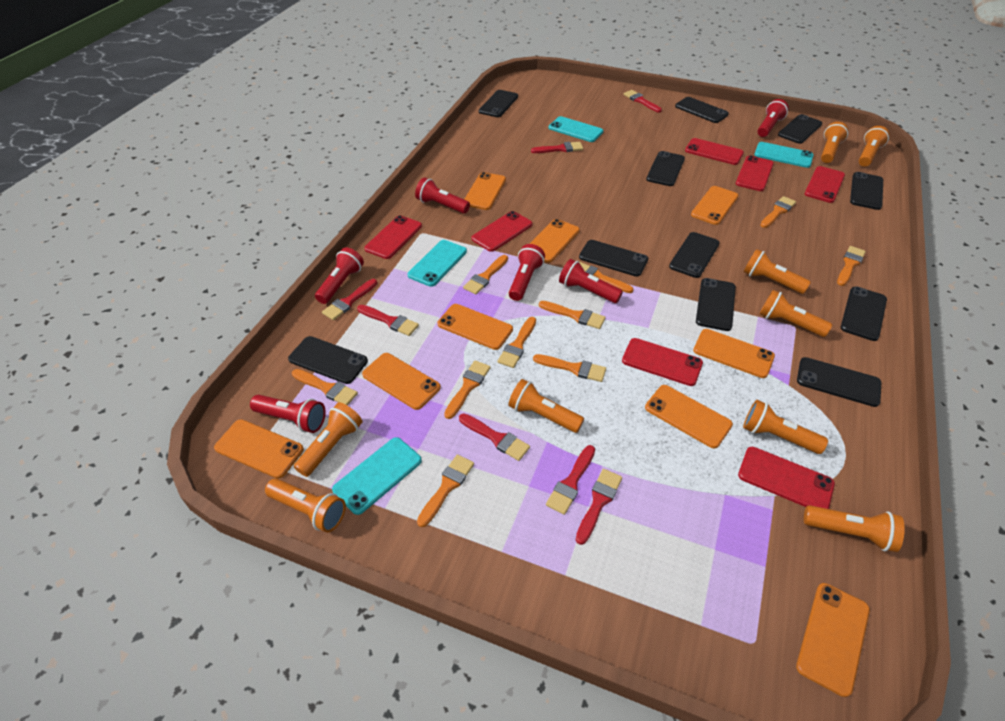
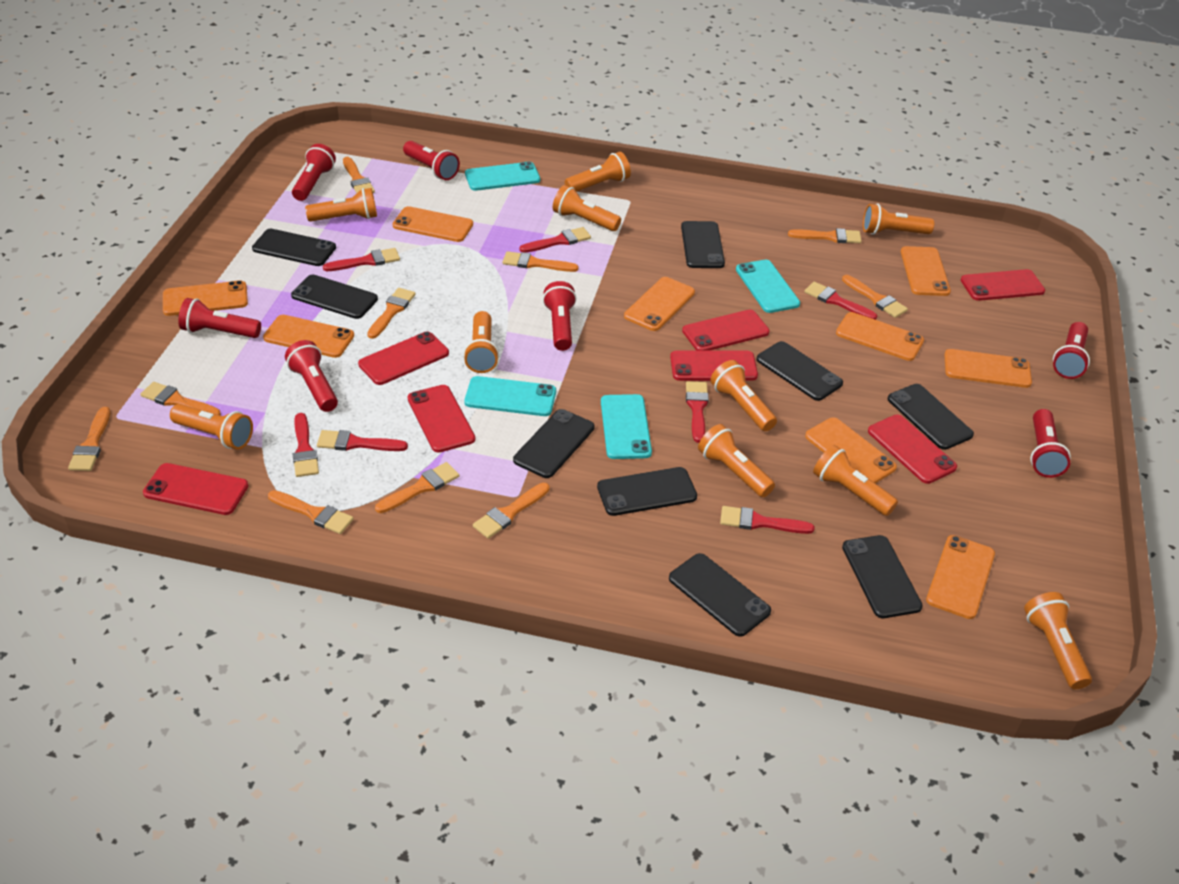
black phone: 11 -> 9
orange flashlight: 9 -> 10
red flashlight: 6 -> 7

